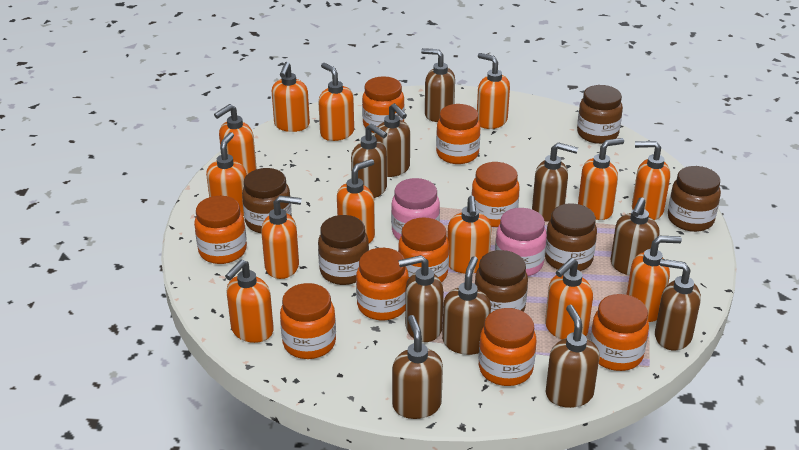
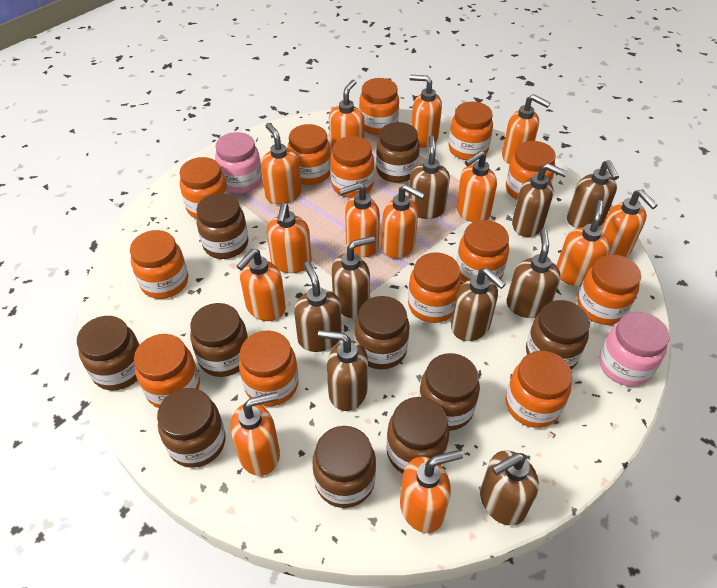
brown jar: 6 -> 10
brown soap dispenser: 10 -> 9
orange jar: 9 -> 13

